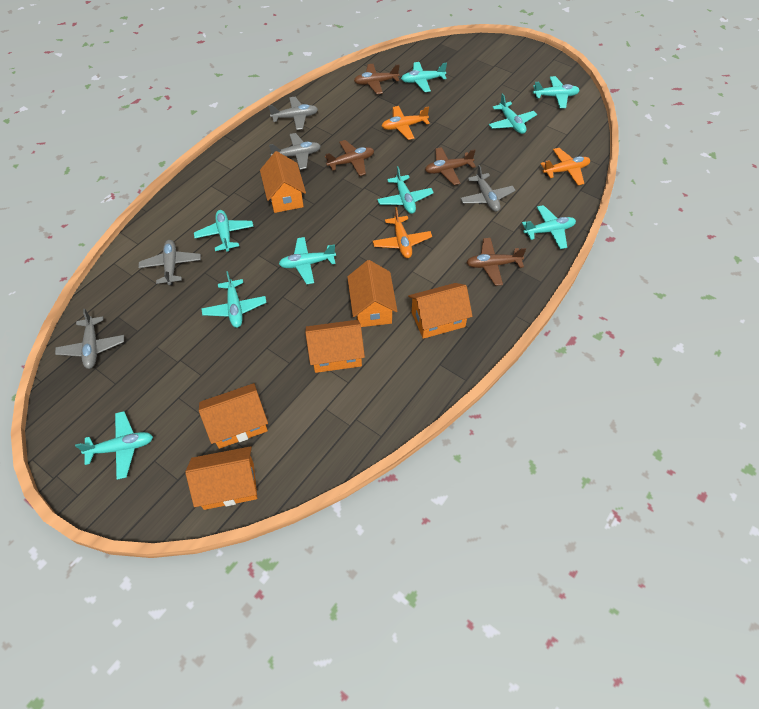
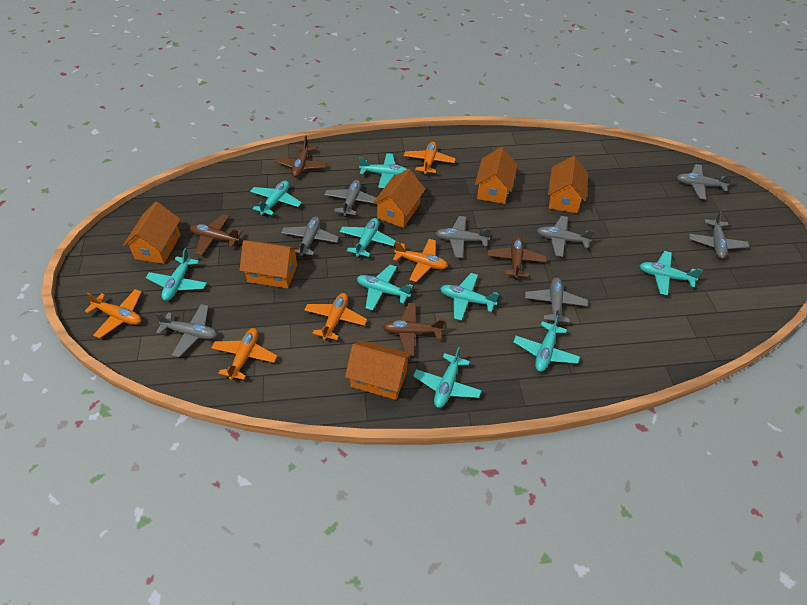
grey plane: 5 -> 8
orange plane: 3 -> 5

